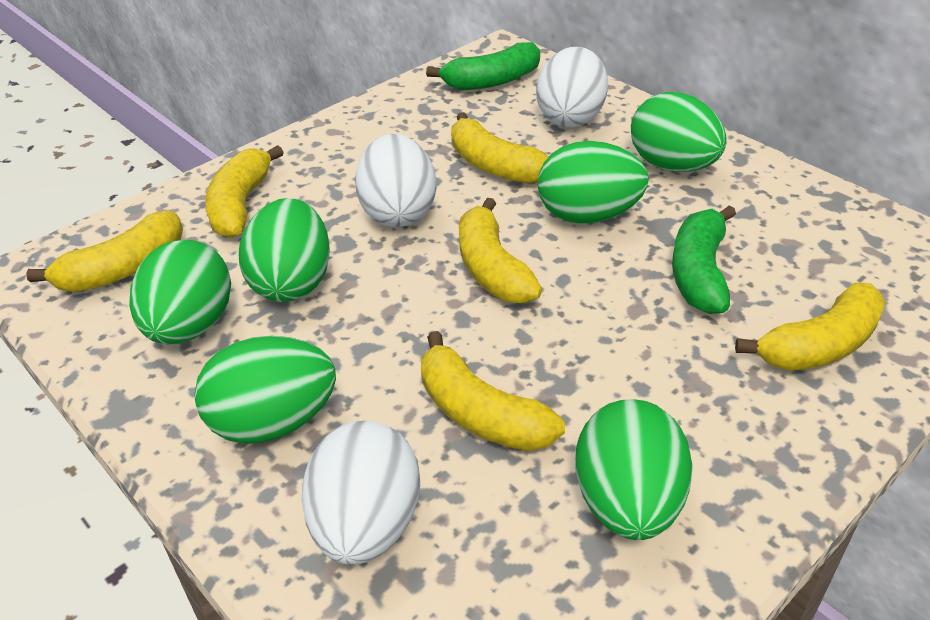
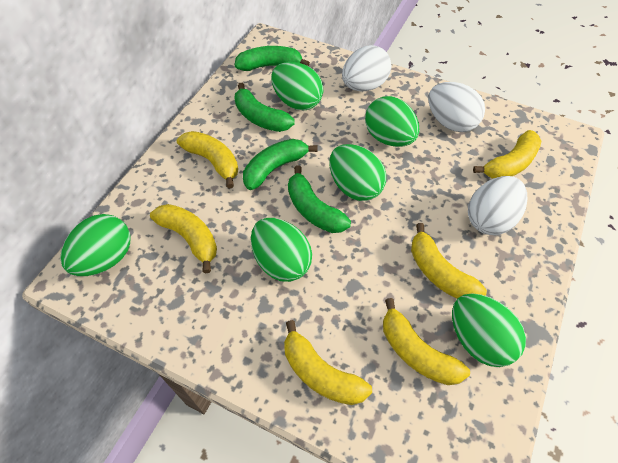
green banana: 2 -> 4

